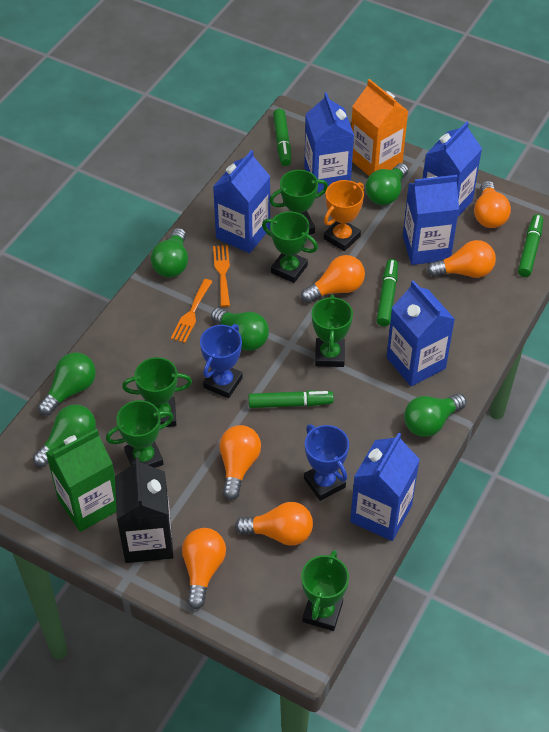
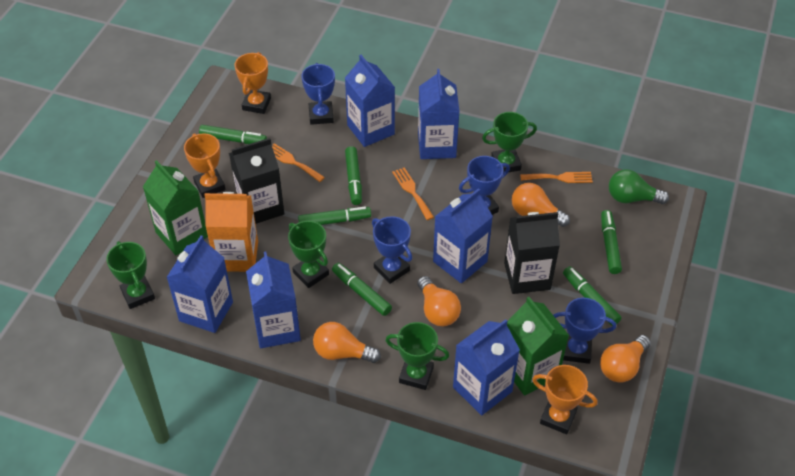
black carton: 1 -> 2
blue trophy: 2 -> 4
green carton: 1 -> 2
green light bulb: 6 -> 1
green marker: 4 -> 6
green trophy: 6 -> 4
orange fork: 2 -> 3
orange light bulb: 6 -> 4
orange trophy: 1 -> 3

